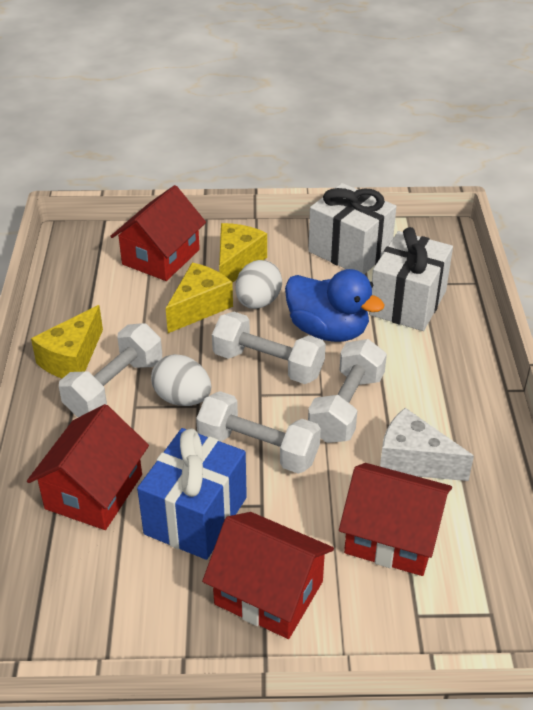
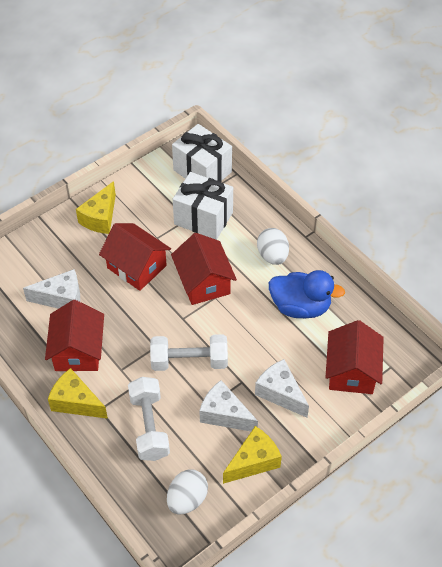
blue gift: 1 -> 0
white cheese: 1 -> 3
white dumbbell: 4 -> 2

